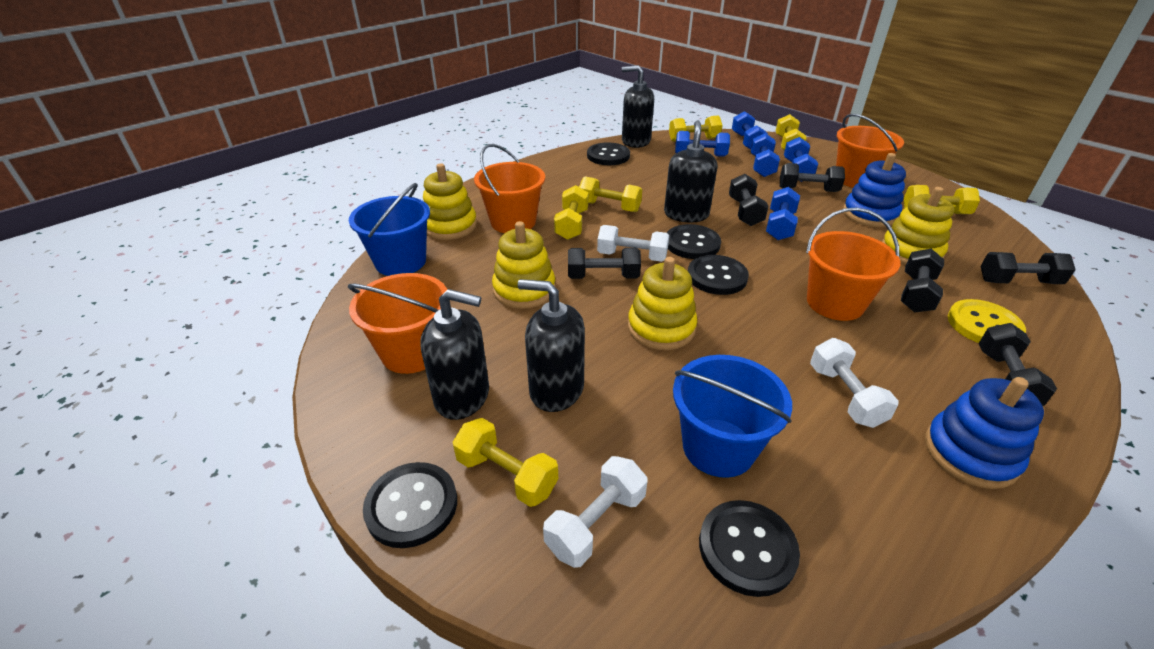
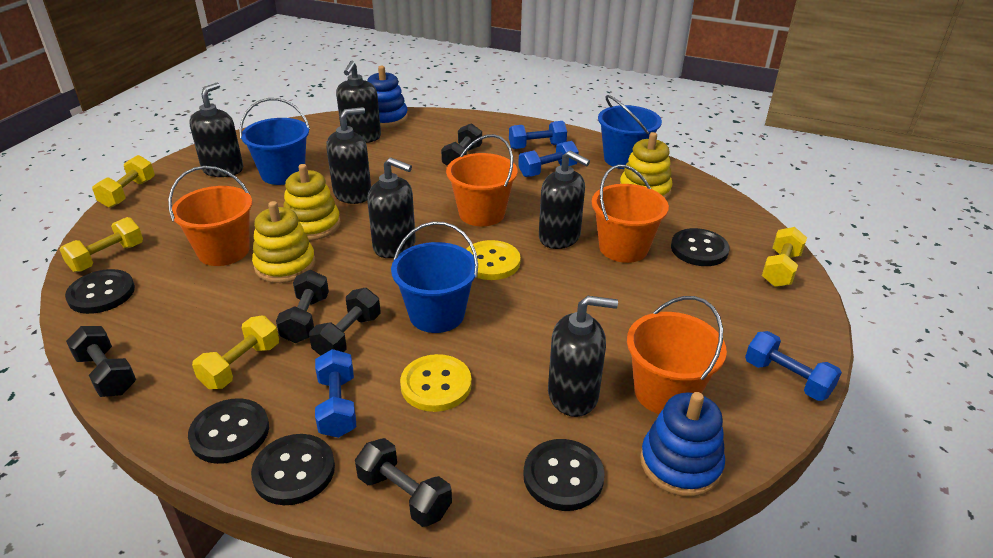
black dumbbell: 6 -> 5
black soap dispenser: 4 -> 6
blue bucket: 2 -> 3
blue dumbbell: 5 -> 4
white dumbbell: 3 -> 0
yellow button: 1 -> 2
yellow dumbbell: 6 -> 4
yellow stacking toy: 4 -> 3

